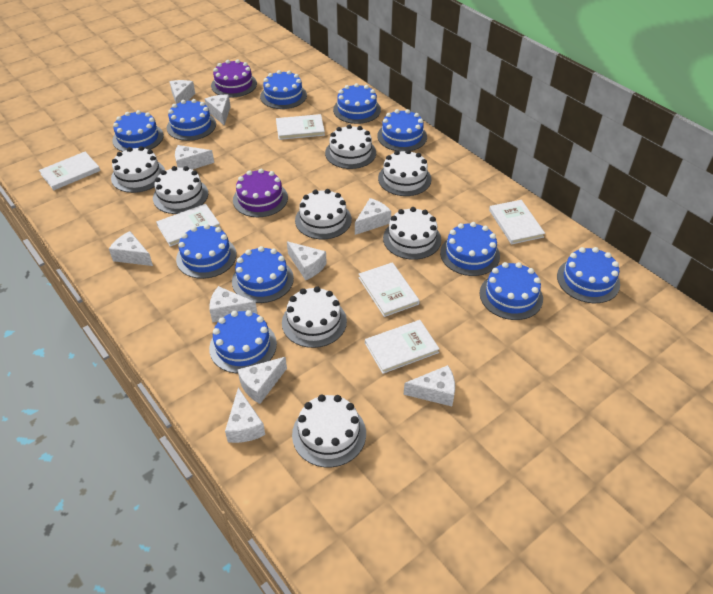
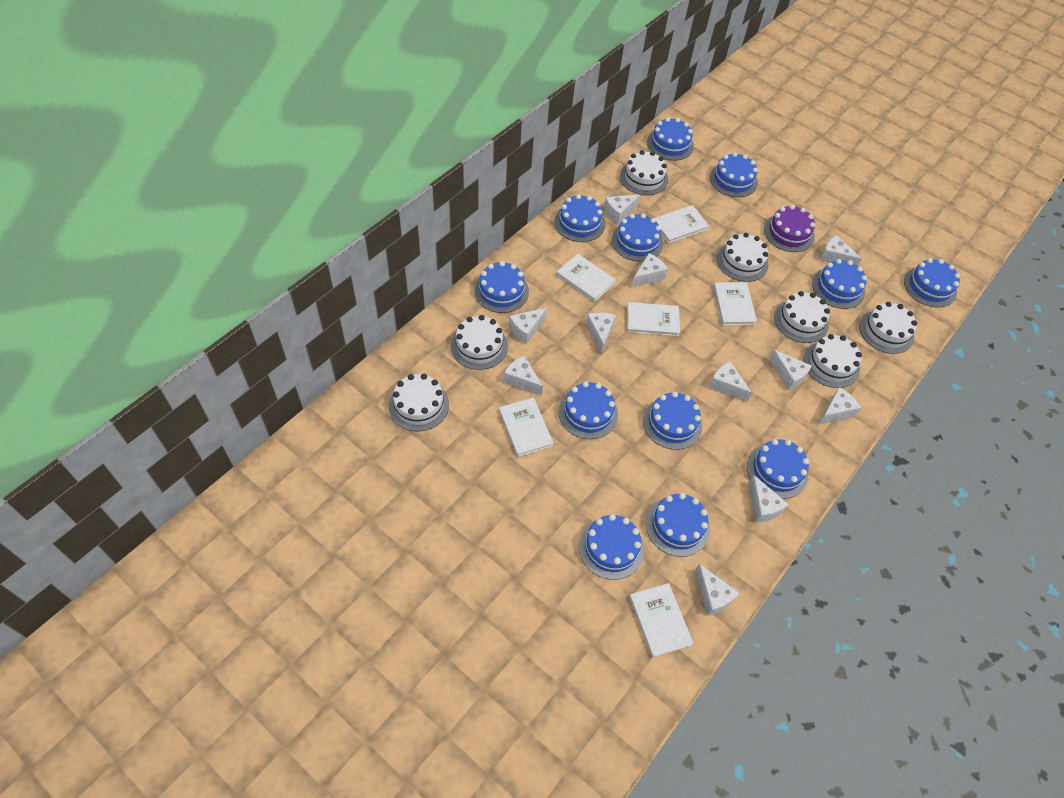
blue cake: 11 -> 12
purple cake: 2 -> 1
white cake: 8 -> 7
white cheese: 10 -> 11

